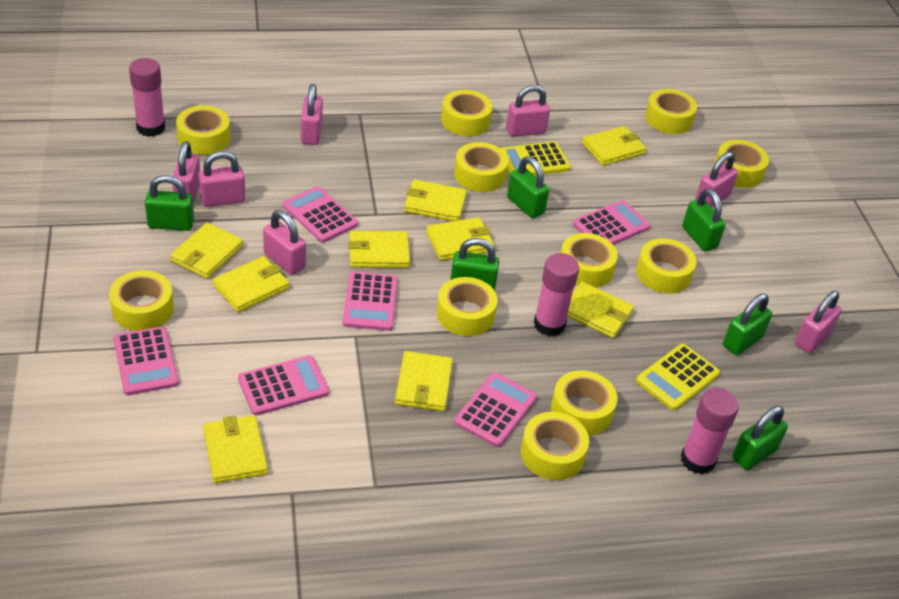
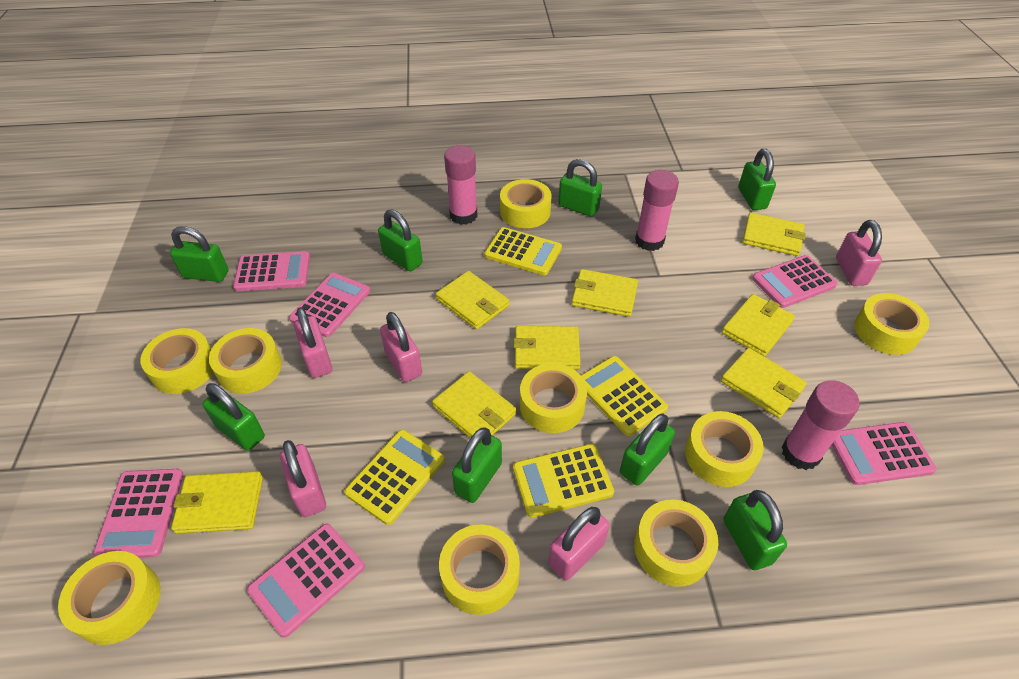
green padlock: 6 -> 8
pink padlock: 7 -> 5
yellow calculator: 2 -> 4
yellow tape: 11 -> 9
yellow wallet: 9 -> 8

